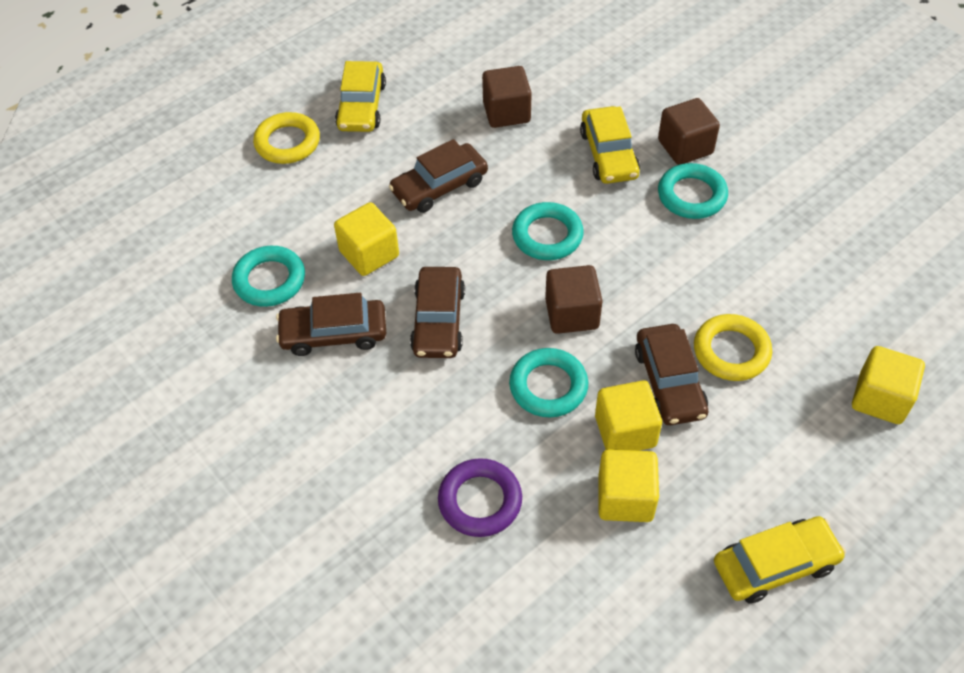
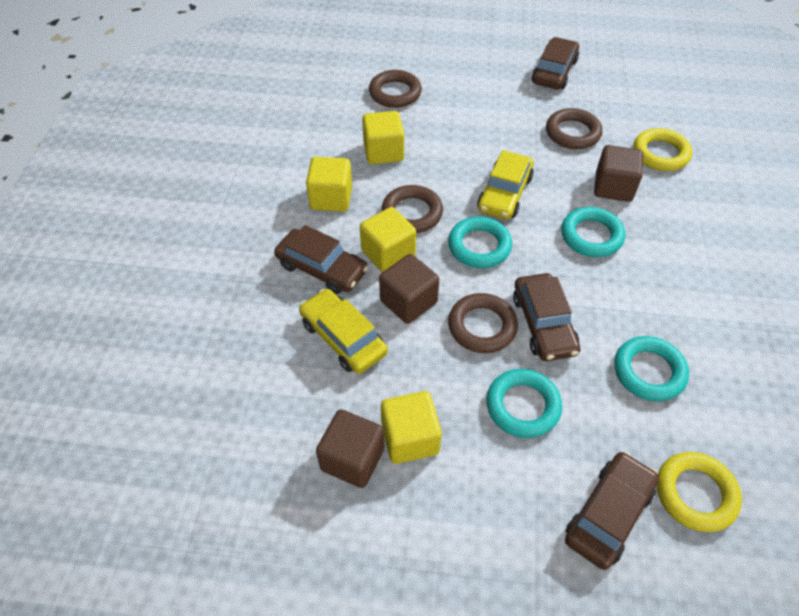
brown ring: 0 -> 4
purple ring: 1 -> 0
yellow car: 3 -> 2

